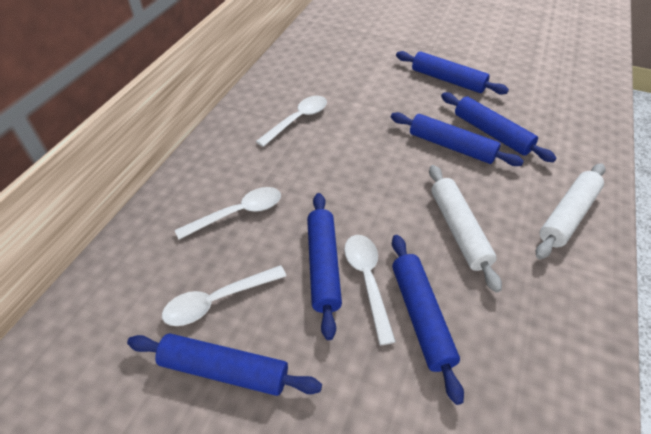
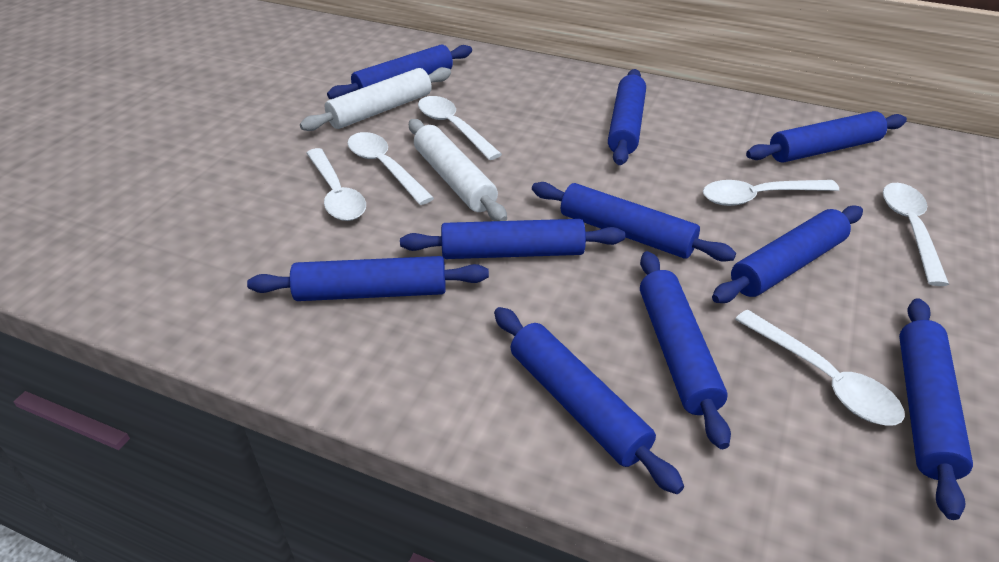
blue rolling pin: 6 -> 10
white spoon: 4 -> 6

